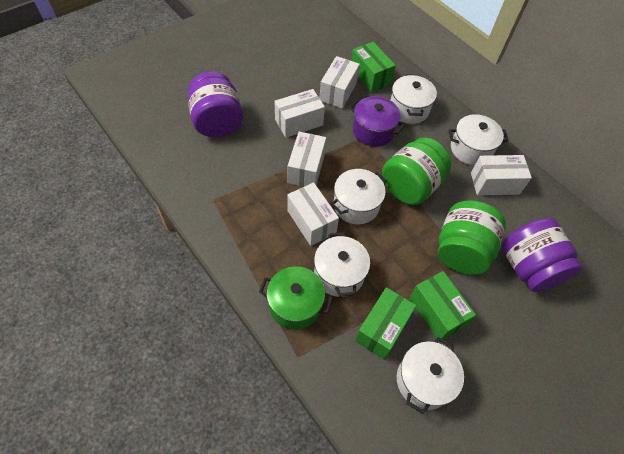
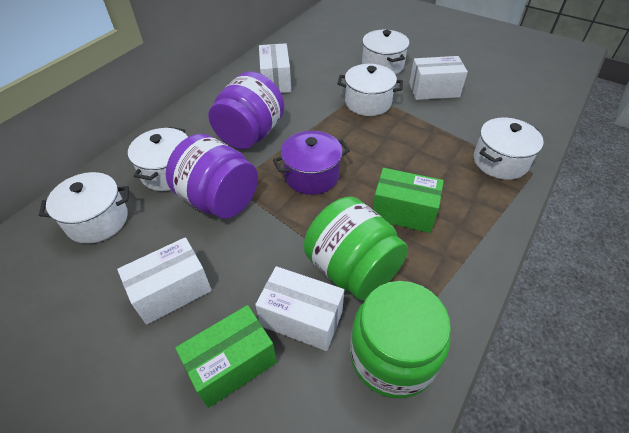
green box: 3 -> 2
green pot: 1 -> 0
white box: 5 -> 4

